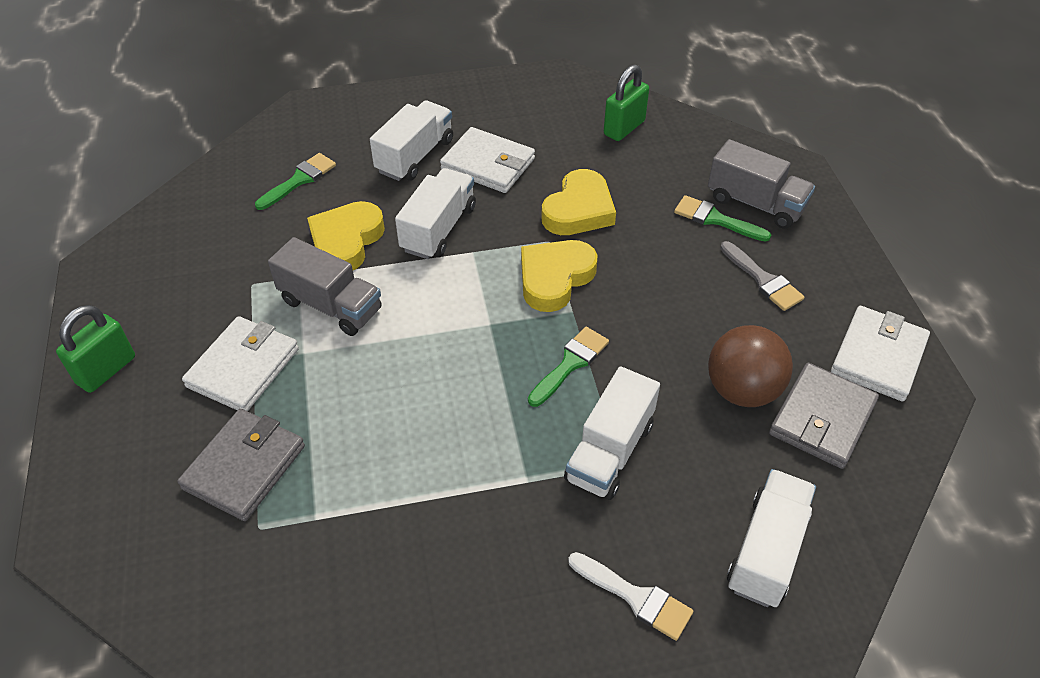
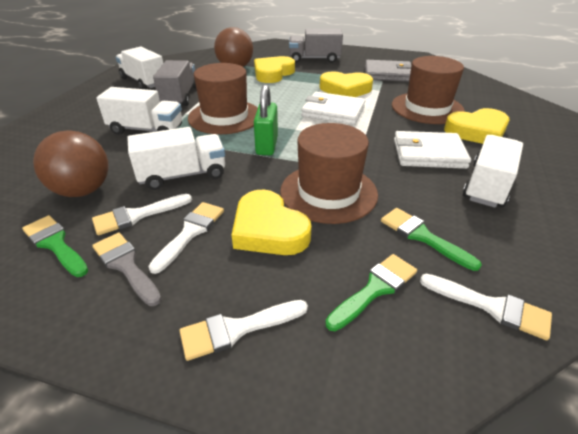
brown ball: 1 -> 2
brown hat: 0 -> 3
green padlock: 2 -> 1
grey wallet: 2 -> 1
white brush: 1 -> 4
white wallet: 3 -> 2
yellow heart: 3 -> 4

